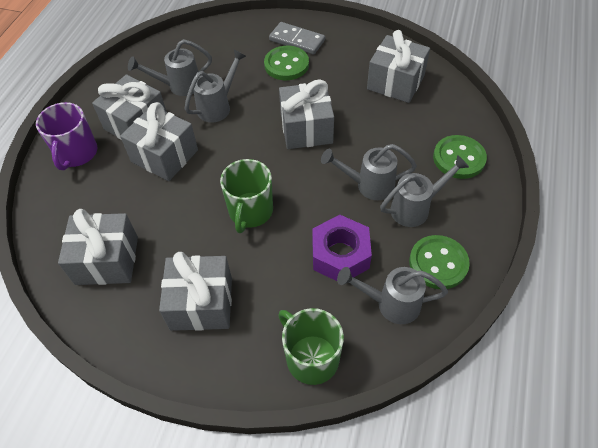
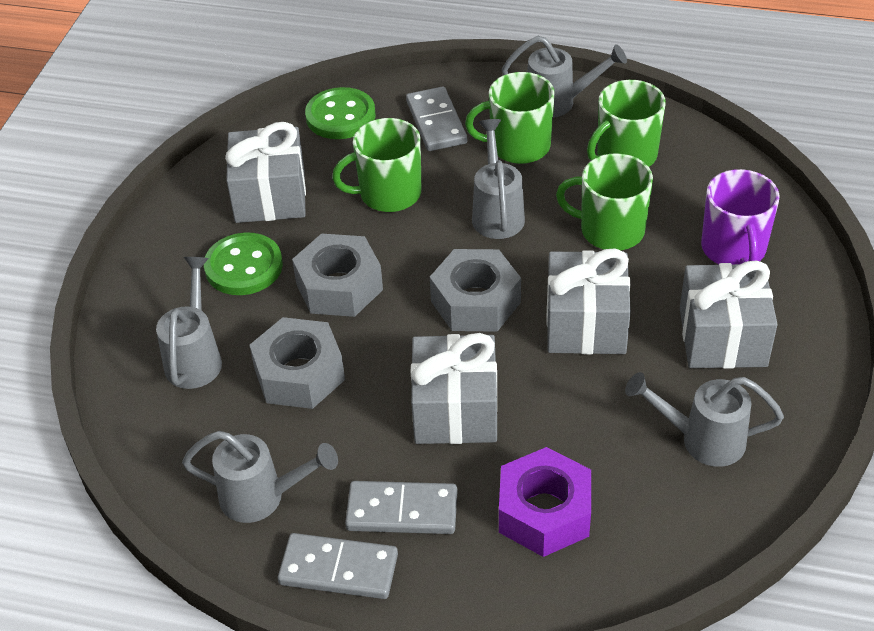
green button: 3 -> 2
green mug: 2 -> 4
grey domino: 1 -> 3
grey gift: 6 -> 4
grey nut: 0 -> 3

